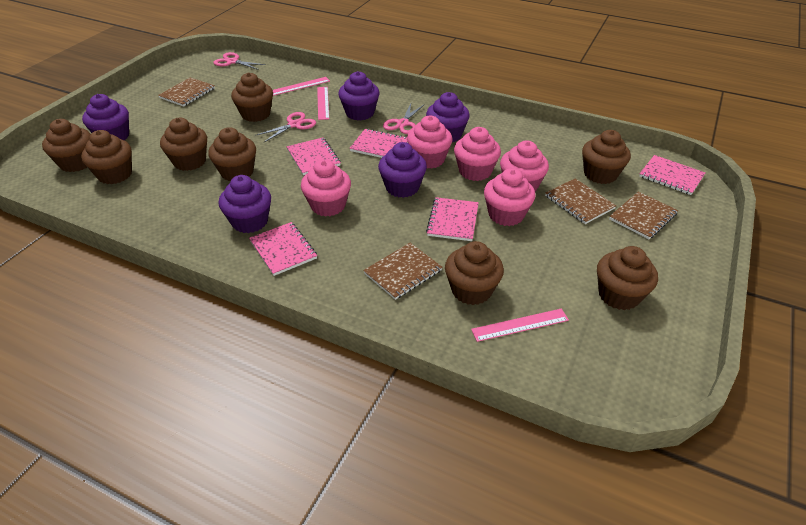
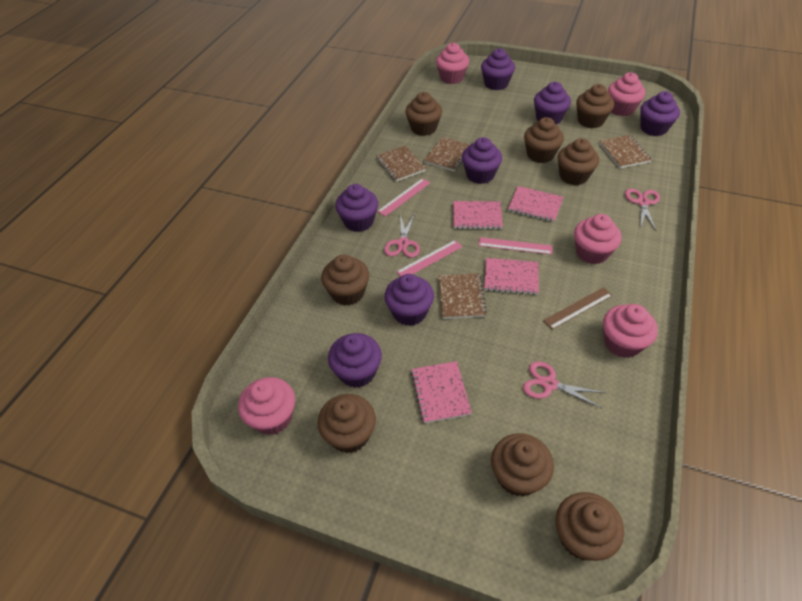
brown ruler: 0 -> 1
pink notebook: 5 -> 4
purple cupcake: 5 -> 7

